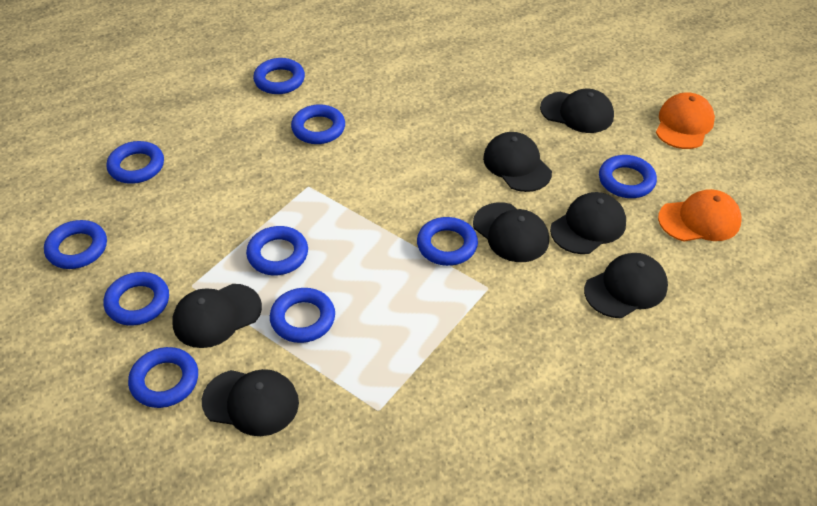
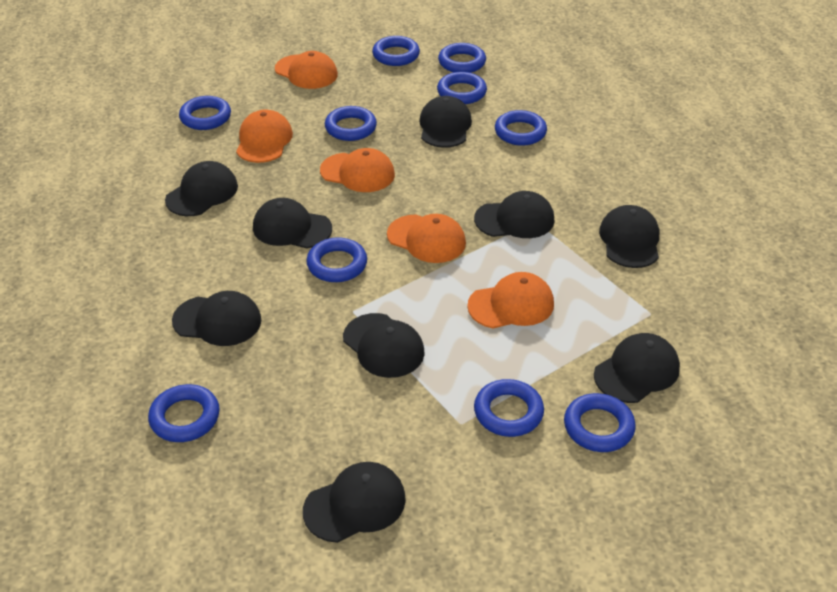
black cap: 7 -> 9
orange cap: 2 -> 5

